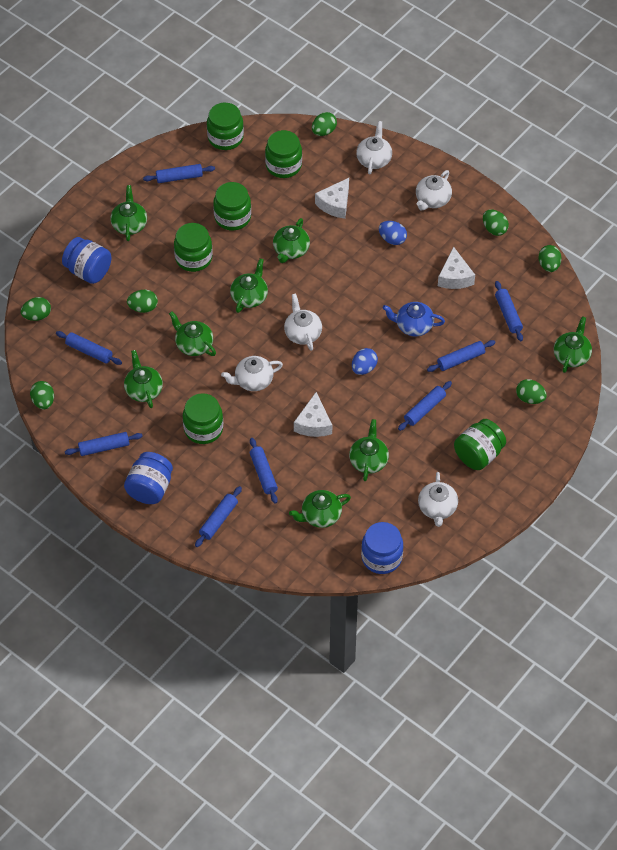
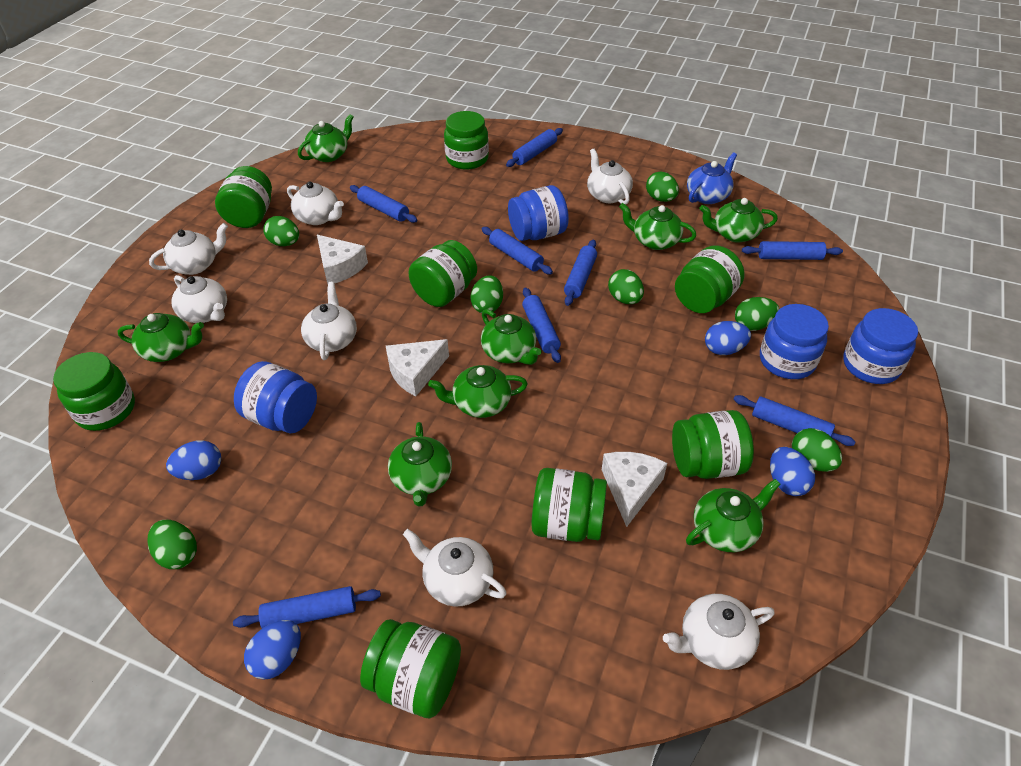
blue egg: 2 -> 4
blue jar: 3 -> 4
green jar: 6 -> 8
white teapot: 5 -> 7

